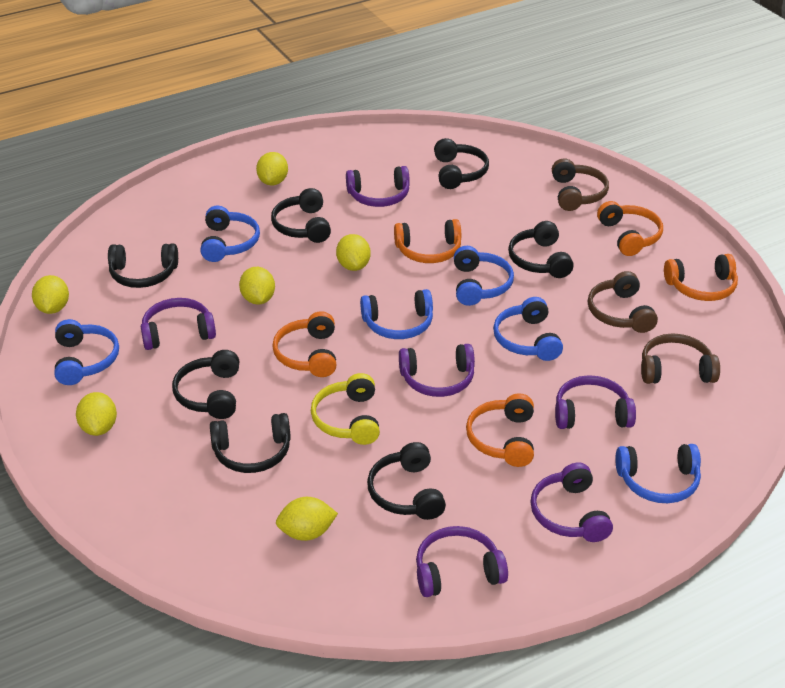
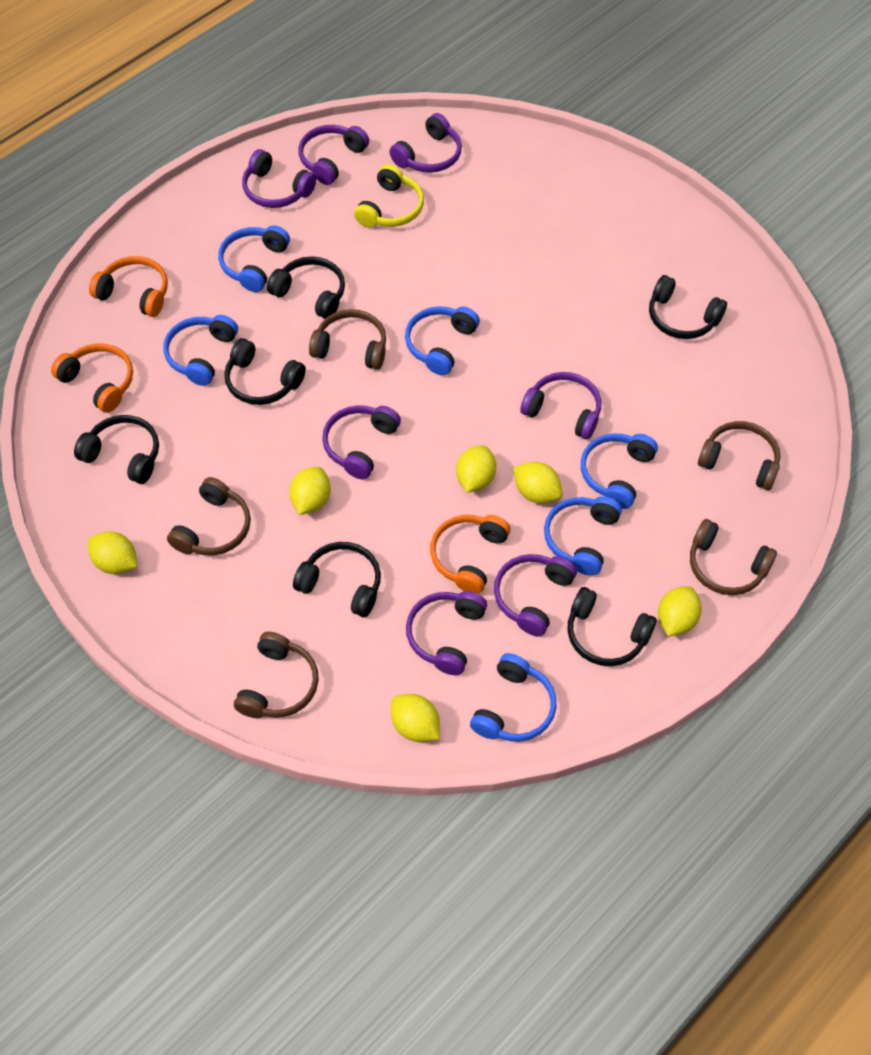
black headphones: 7 -> 6
brown headphones: 3 -> 5
orange headphones: 5 -> 3
purple headphones: 6 -> 7

